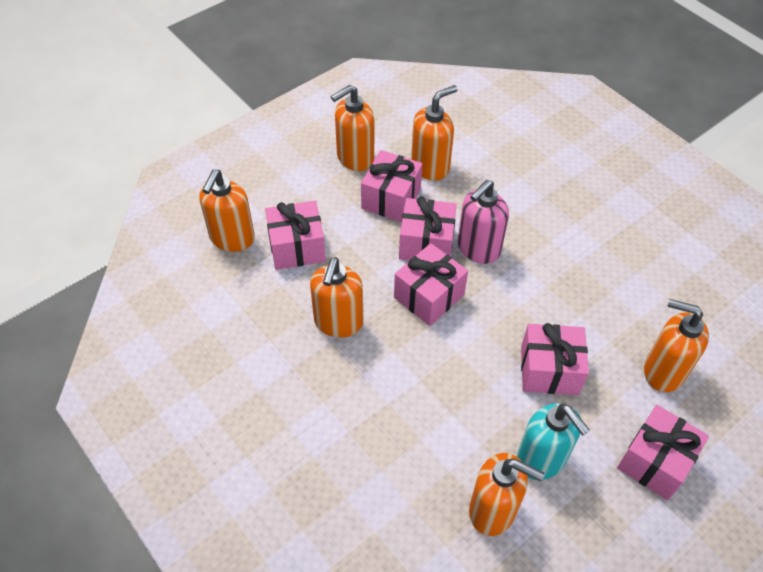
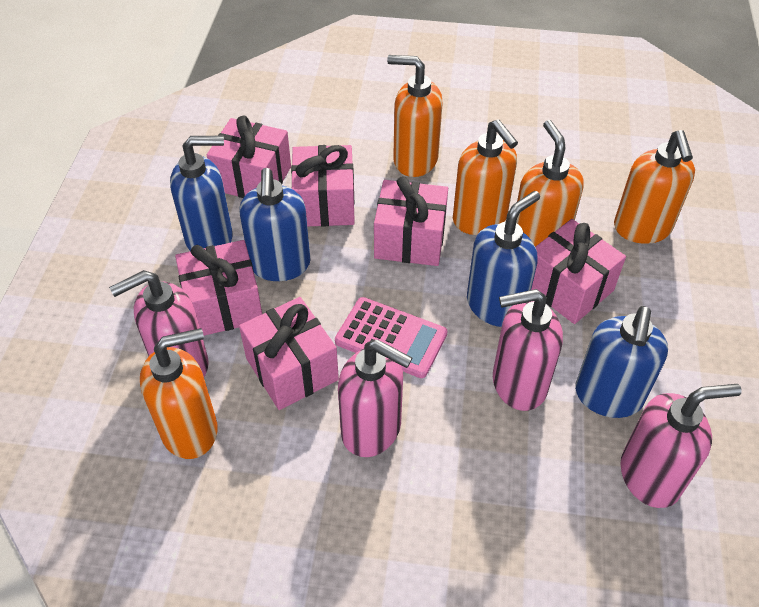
blue soap dispenser: 0 -> 4
orange soap dispenser: 6 -> 5
pink calculator: 0 -> 1
pink soap dispenser: 1 -> 4
turquoise soap dispenser: 1 -> 0

